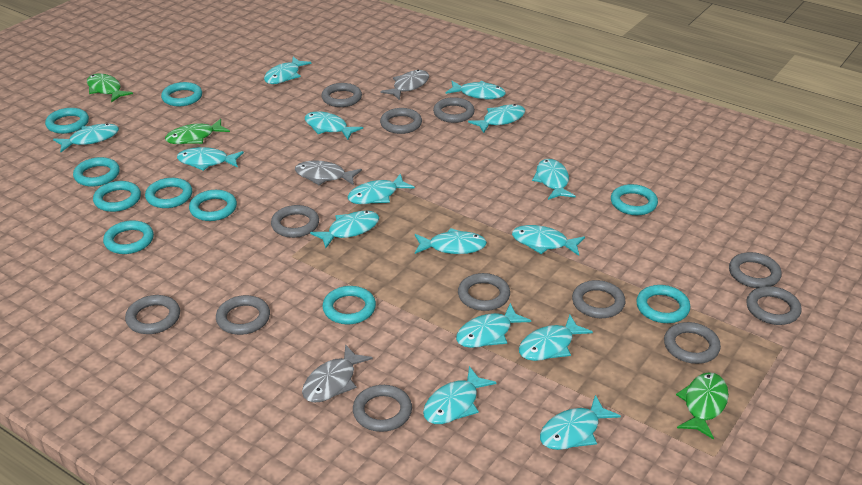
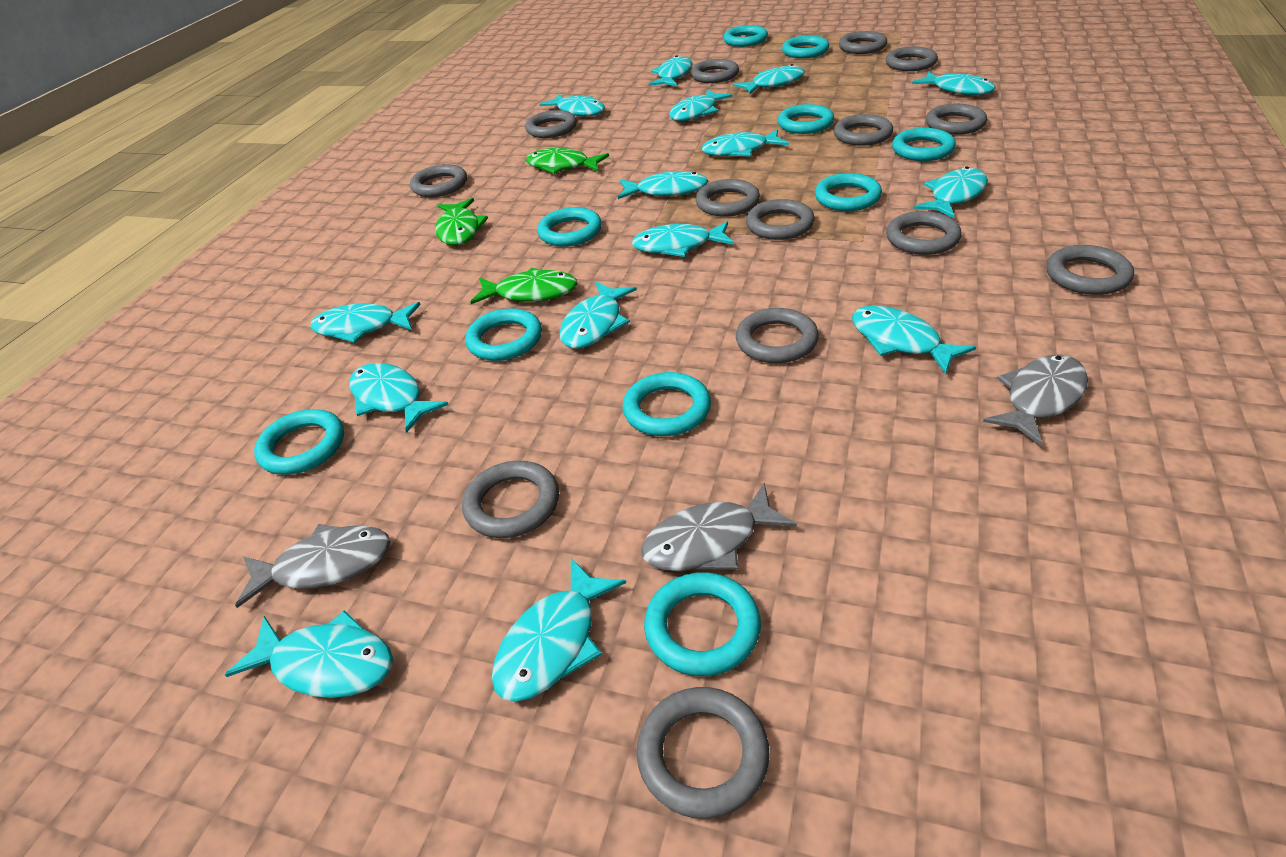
grey ring: 12 -> 14

